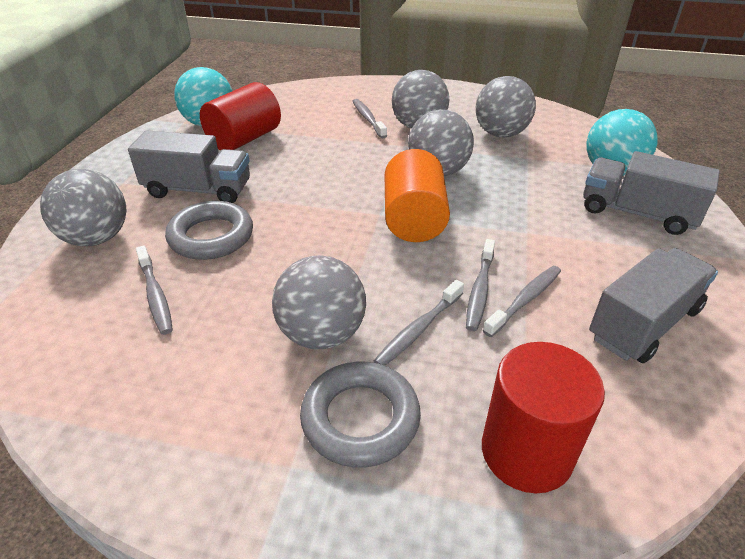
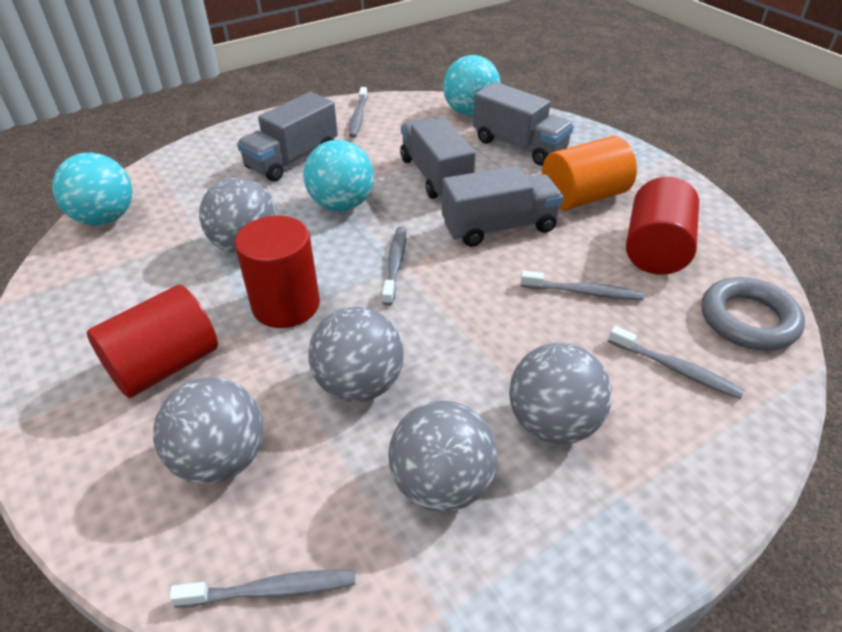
grey ring: 2 -> 1
grey truck: 3 -> 4
red cylinder: 2 -> 3
turquoise ball: 2 -> 3

